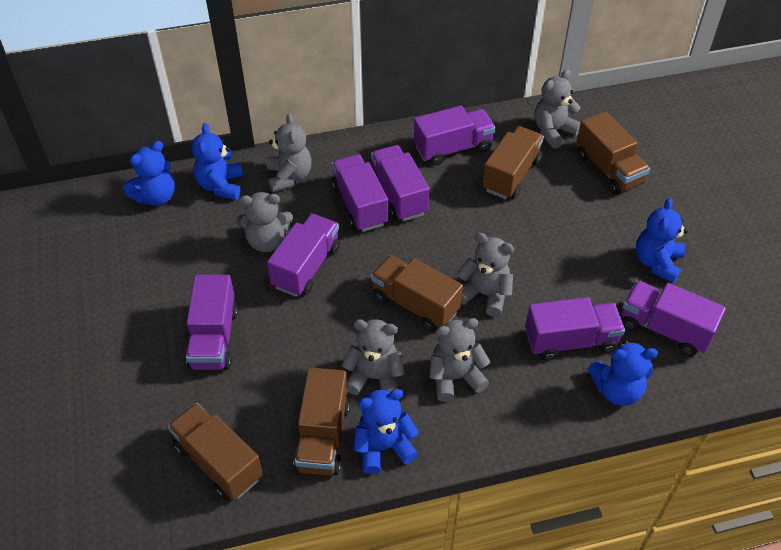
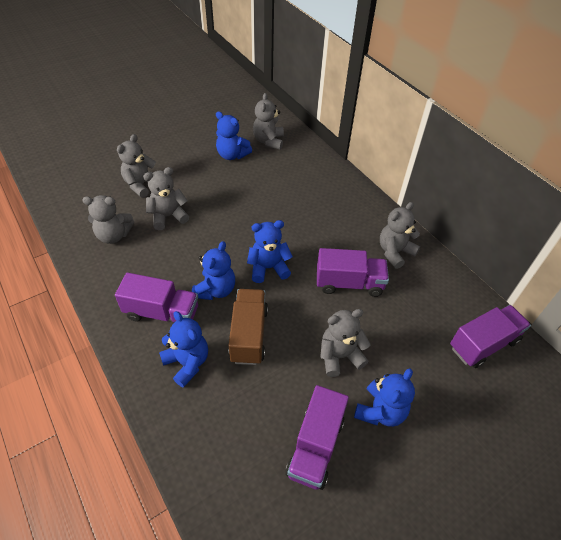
brown truck: 5 -> 1
purple truck: 7 -> 4

